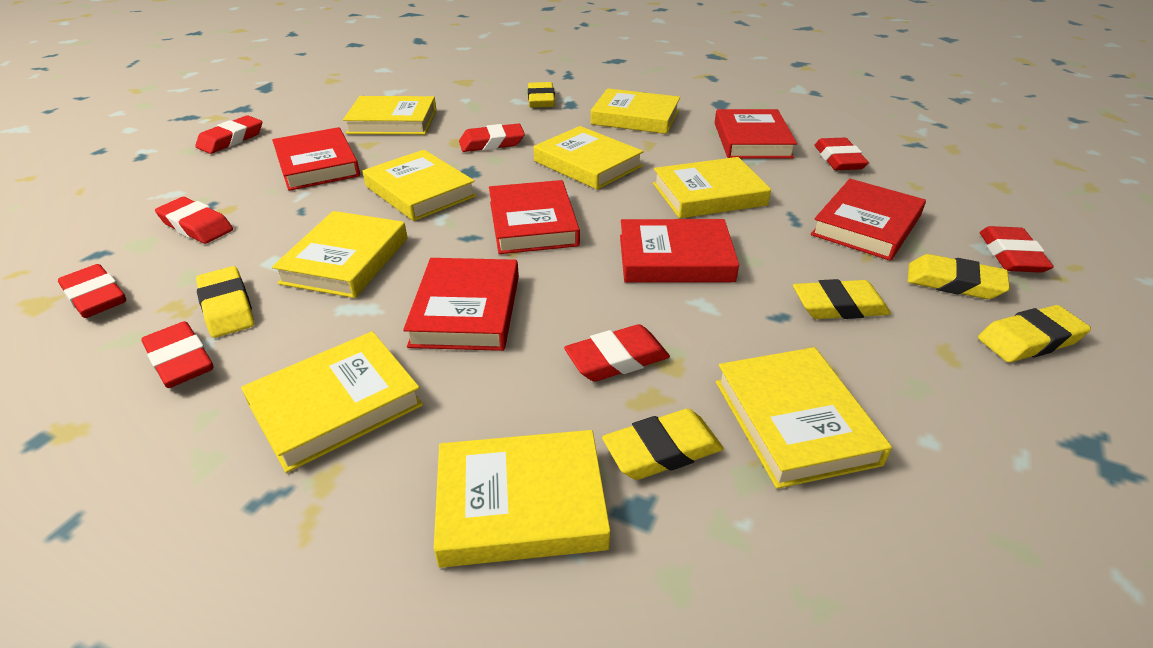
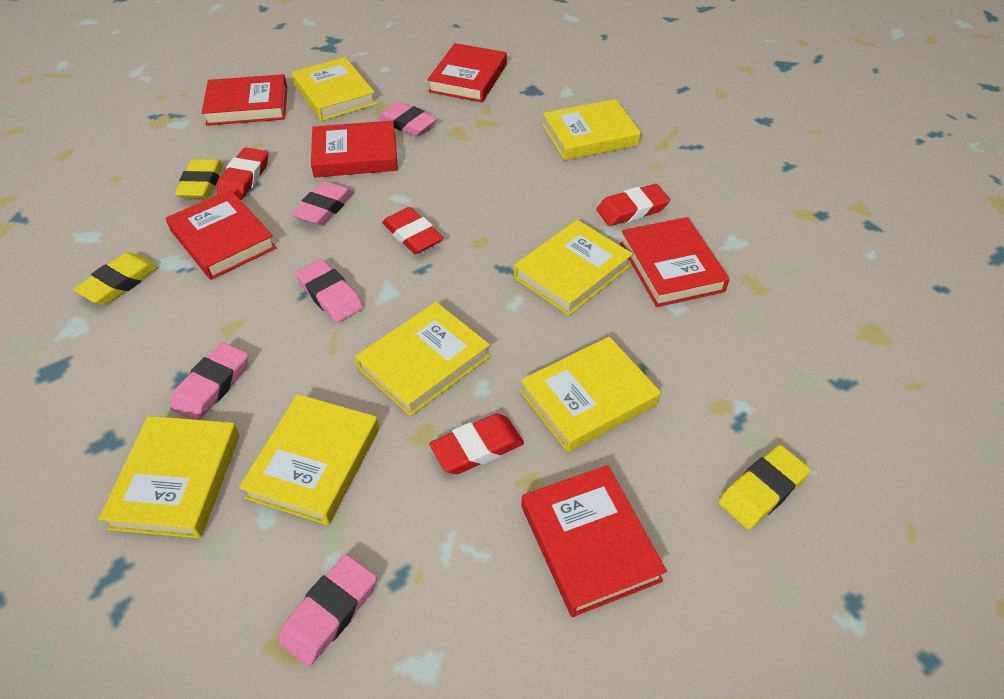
pink eraser: 0 -> 5
red eraser: 8 -> 4
yellow book: 9 -> 7
yellow eraser: 6 -> 3

